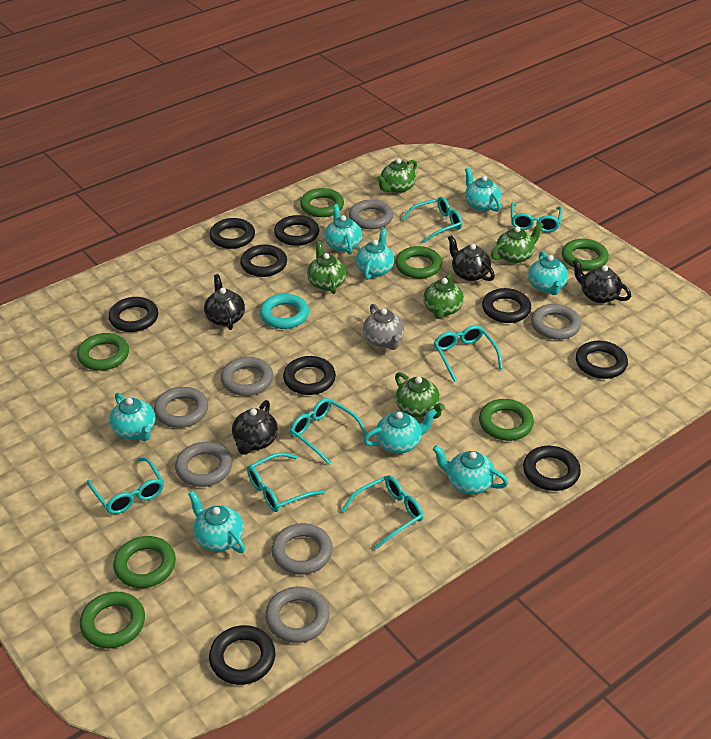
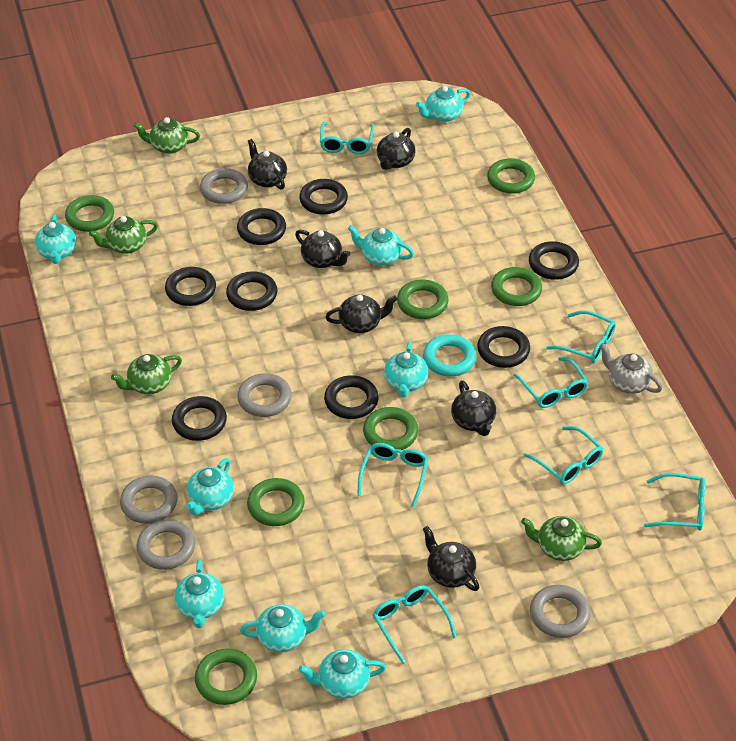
black ring: 9 -> 8
black teapot: 4 -> 6
green teapot: 5 -> 4
grey ring: 7 -> 5

